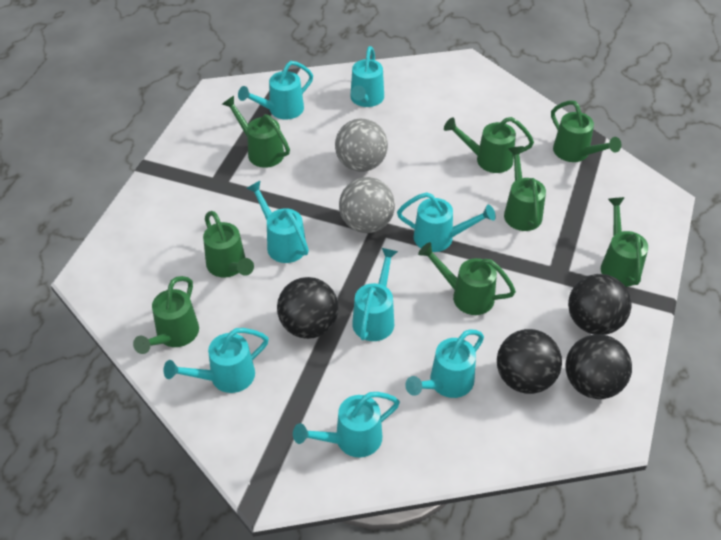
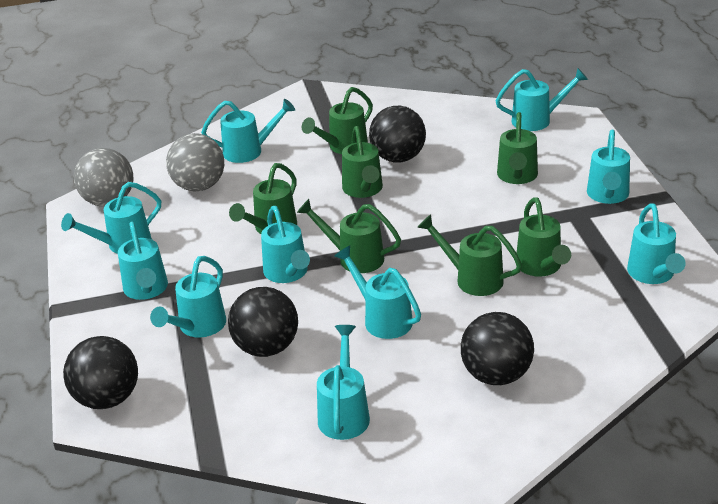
green watering can: 8 -> 7
turquoise watering can: 8 -> 10

